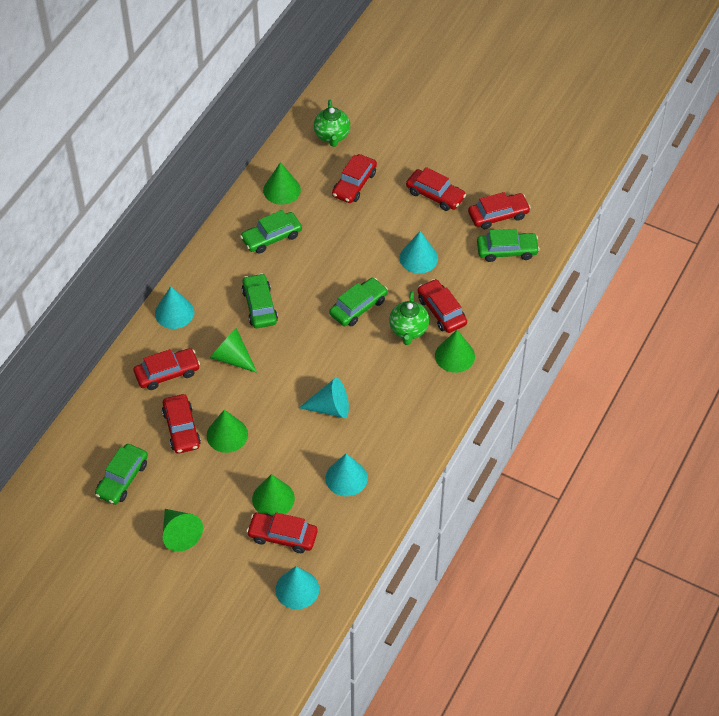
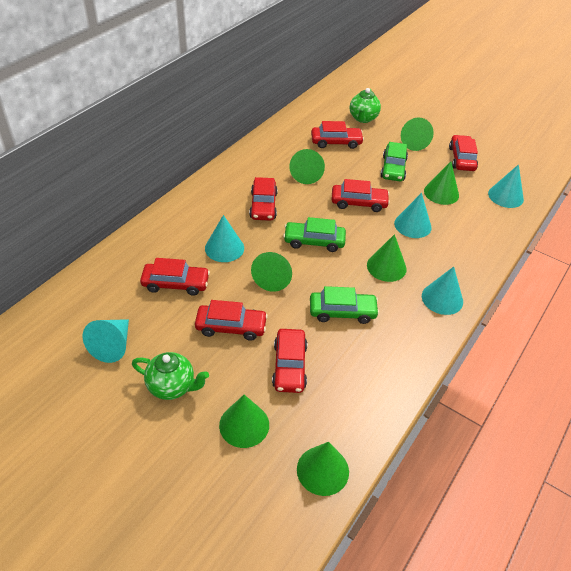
green car: 5 -> 3
green cone: 6 -> 7

